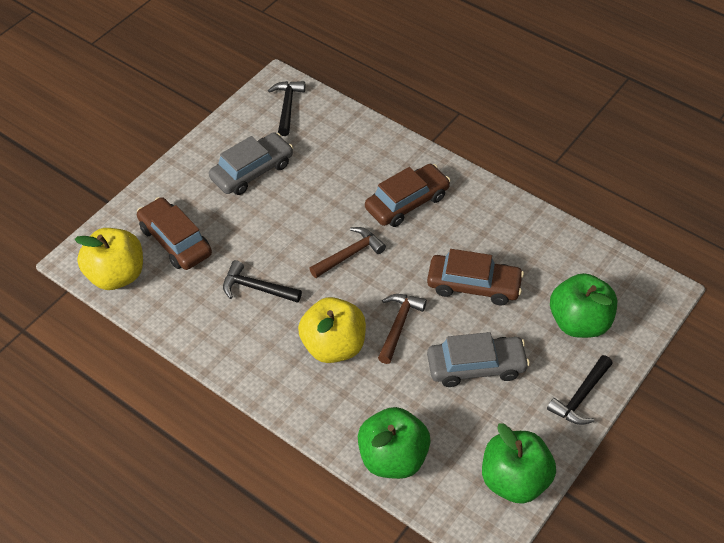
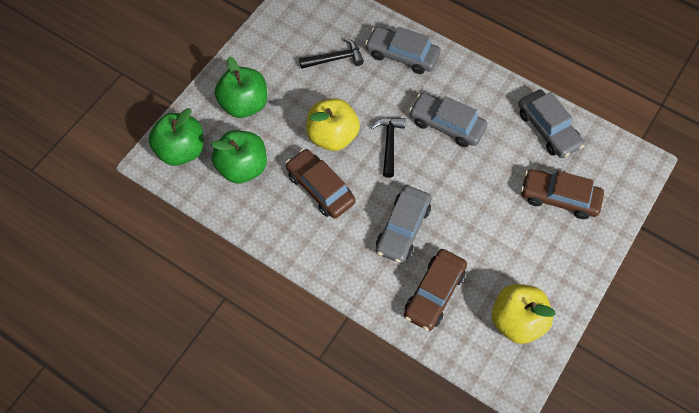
black hammer: 3 -> 2
brown hammer: 2 -> 0
grey car: 2 -> 4

